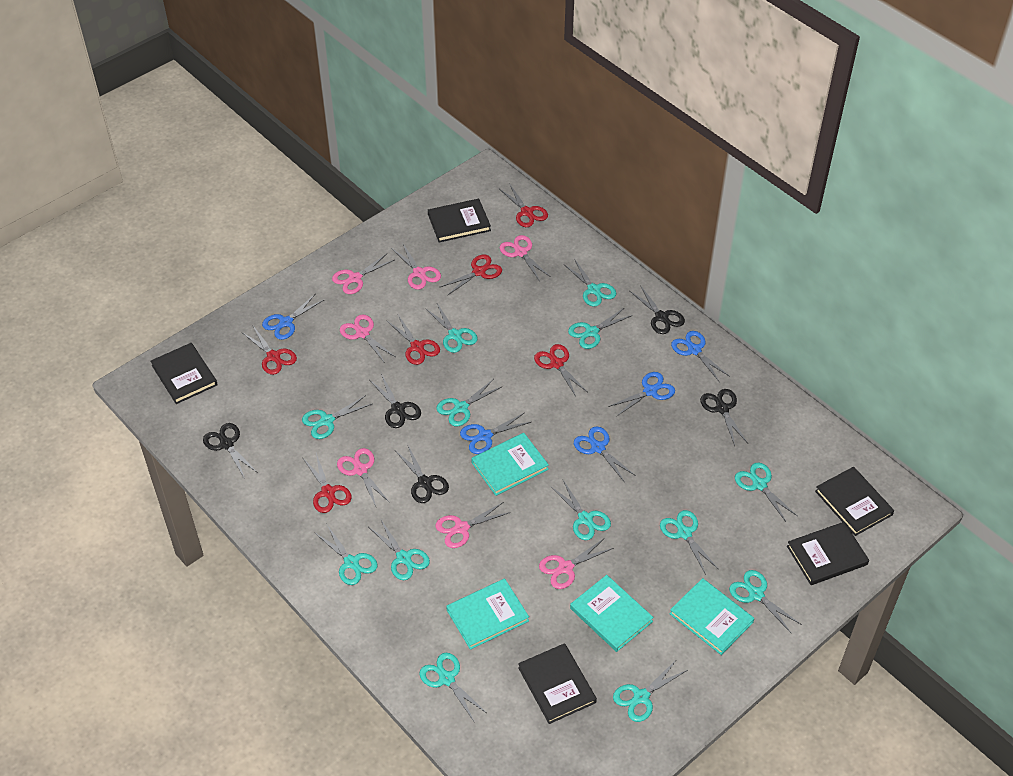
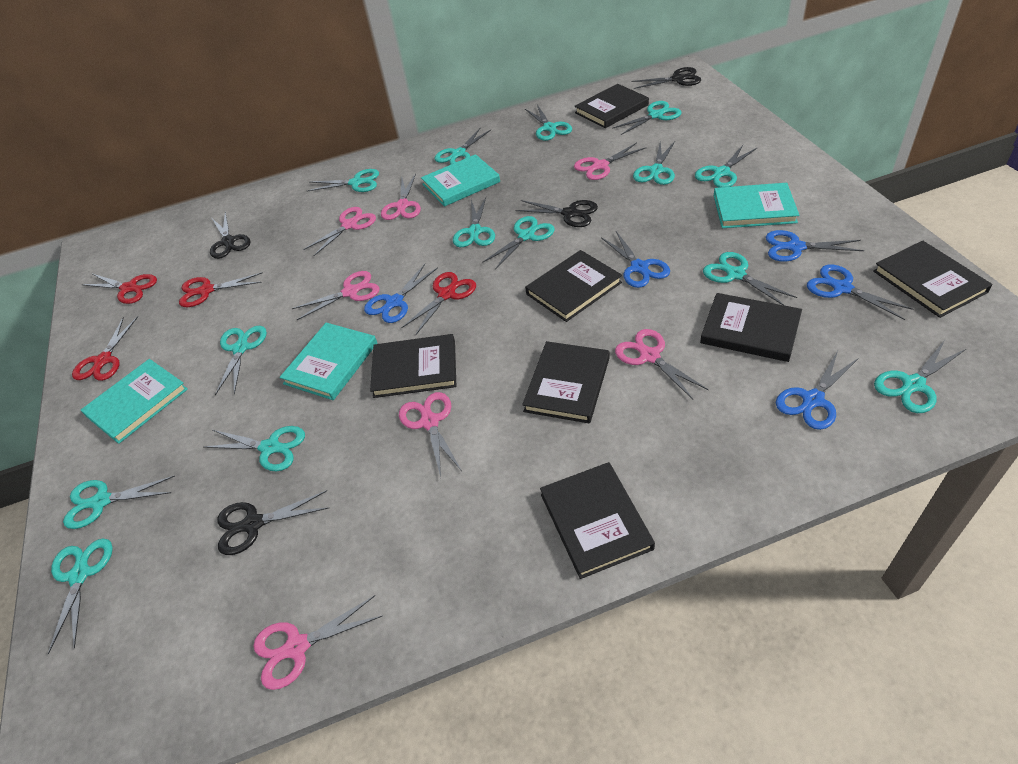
black book: 5 -> 7
black scissors: 5 -> 4
red scissors: 6 -> 4
turquoise scissors: 13 -> 14

